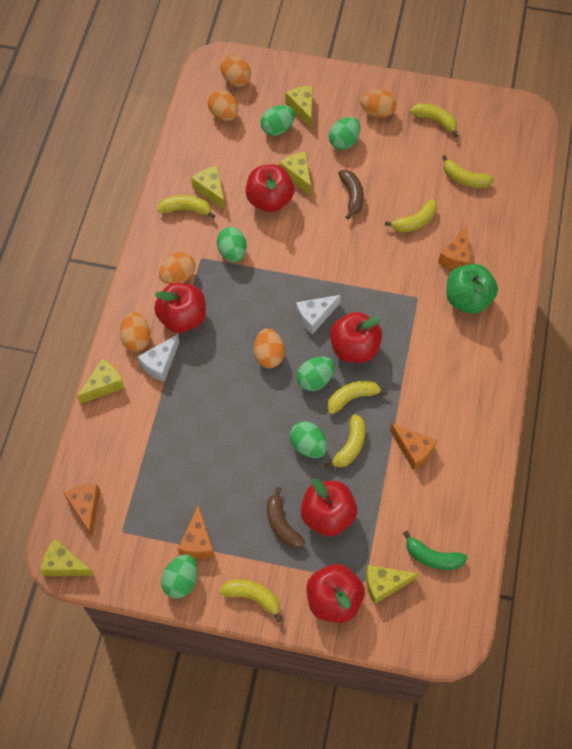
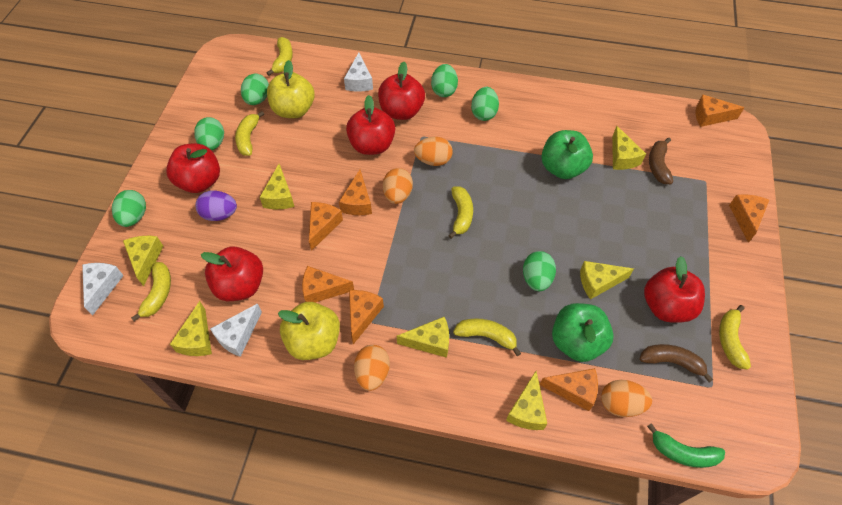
green apple: 1 -> 2
orange cheese: 4 -> 7
orange egg: 6 -> 4
purple egg: 0 -> 1
white cheese: 2 -> 3
yellow apple: 0 -> 2
yellow banana: 7 -> 6
yellow cheese: 6 -> 7

